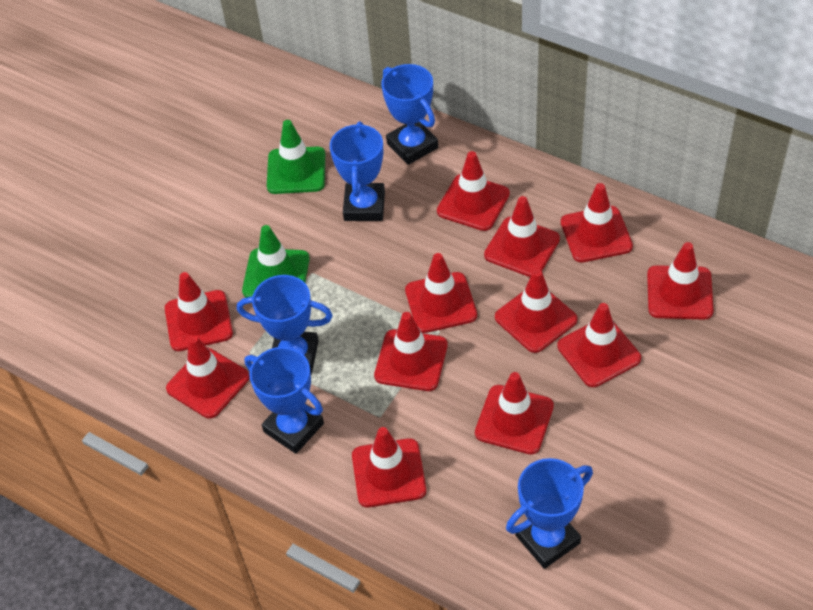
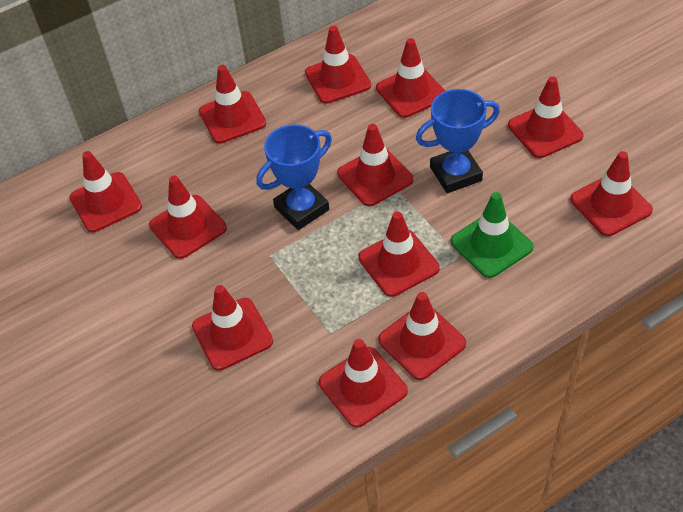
blue trophy: 5 -> 2
green traffic cone: 2 -> 1

